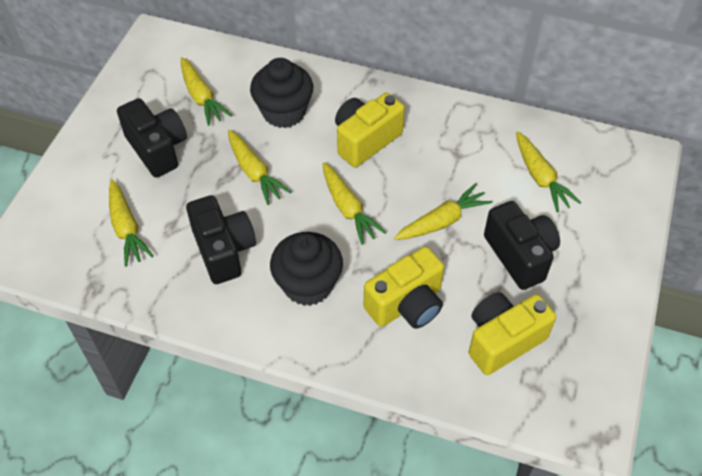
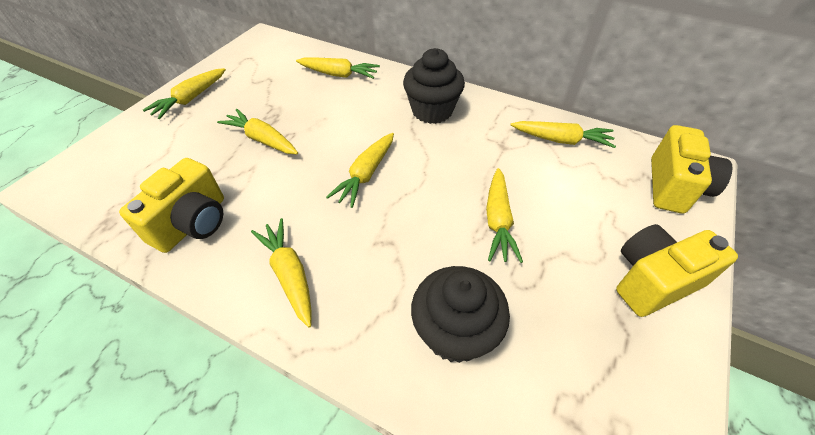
black camera: 3 -> 0
yellow carrot: 6 -> 7

